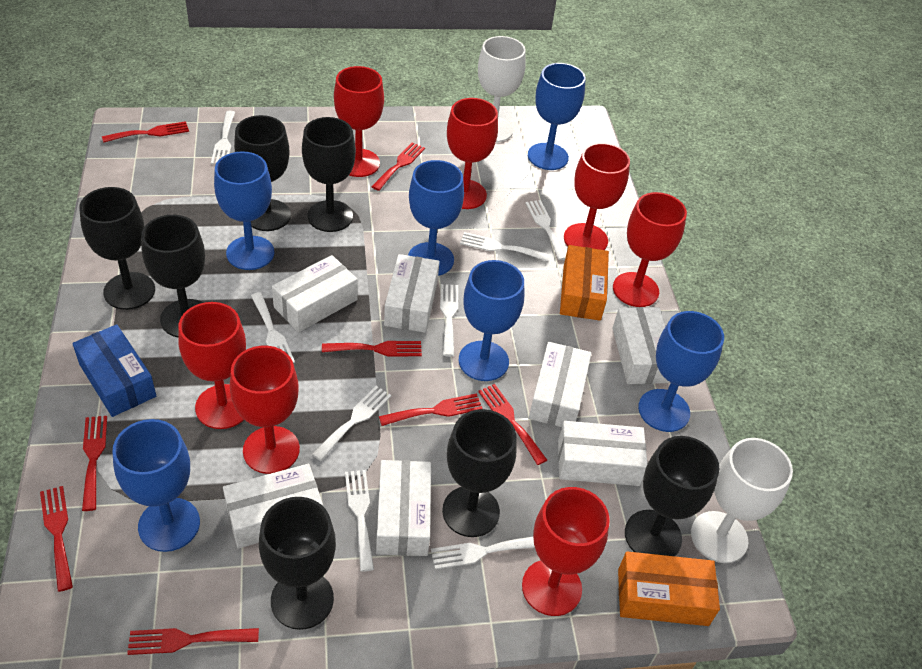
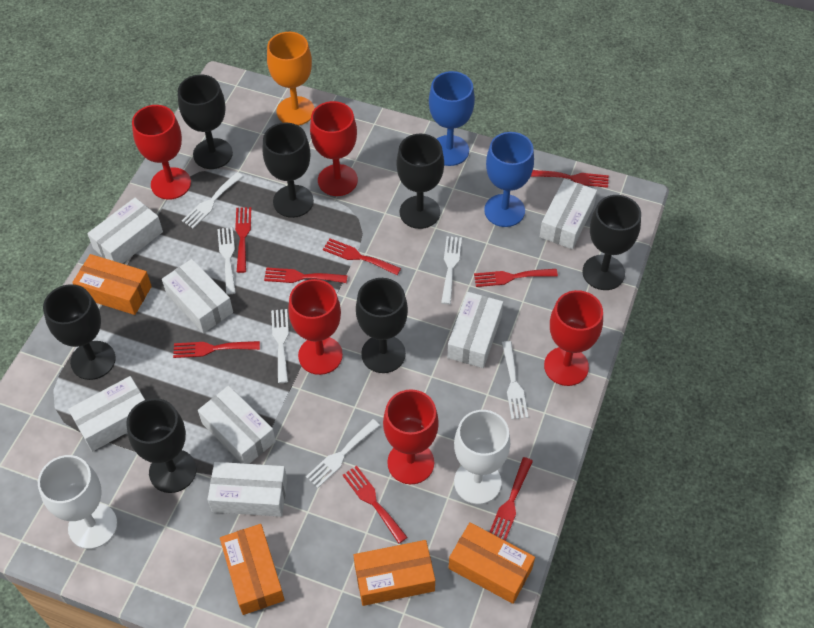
blue box: 1 -> 0
blue goblet: 6 -> 2
orange box: 2 -> 4
orange goblet: 0 -> 1
red goblet: 7 -> 5
white fork: 8 -> 6

